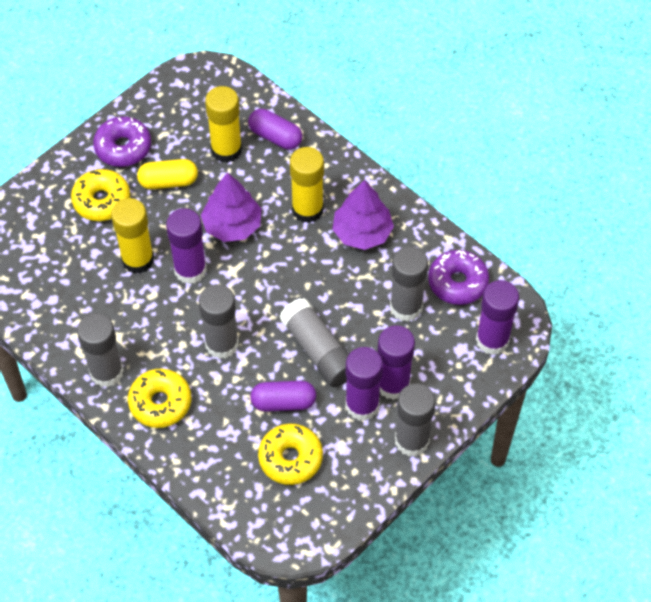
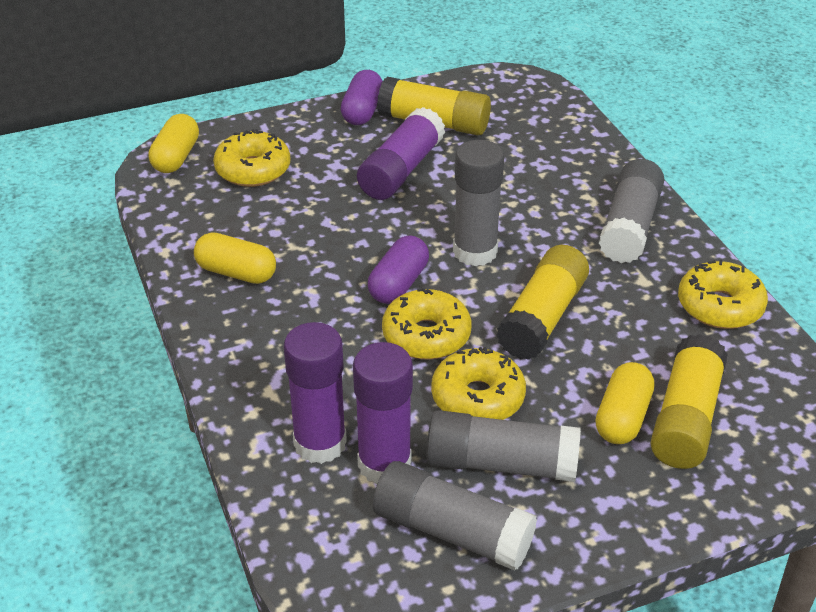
grey glue stick: 5 -> 4
purple donut: 2 -> 0
purple glue stick: 4 -> 3
purple tree: 2 -> 0
yellow capsule: 1 -> 3
yellow donut: 3 -> 4

